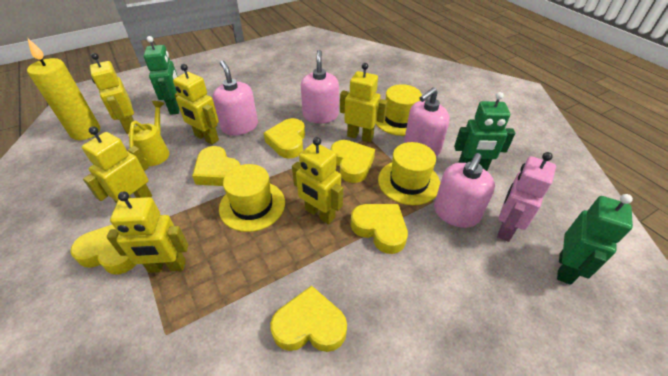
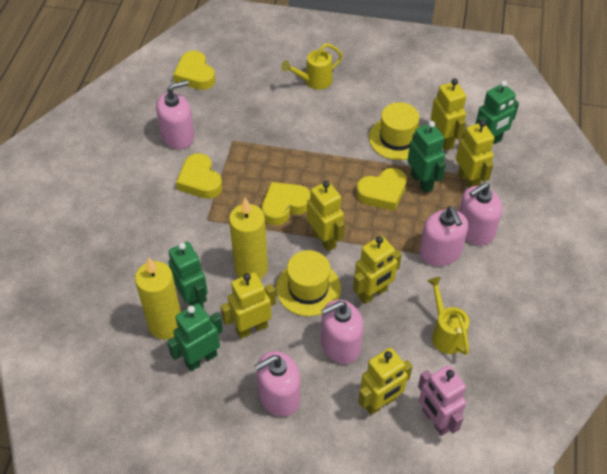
green robot: 3 -> 4
pink soap dispenser: 4 -> 5
yellow candle: 1 -> 2
yellow hat: 3 -> 2
yellow heart: 6 -> 4
yellow watering can: 1 -> 2

